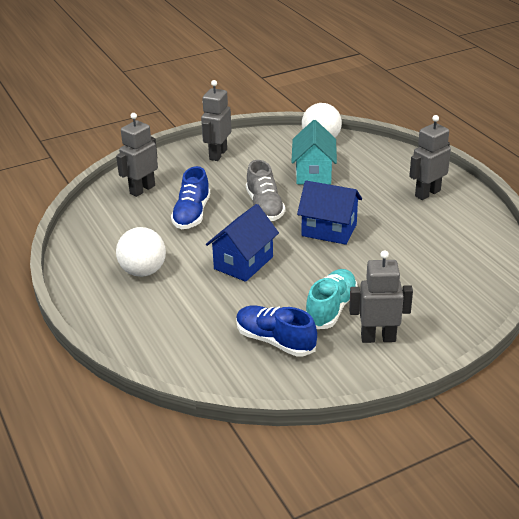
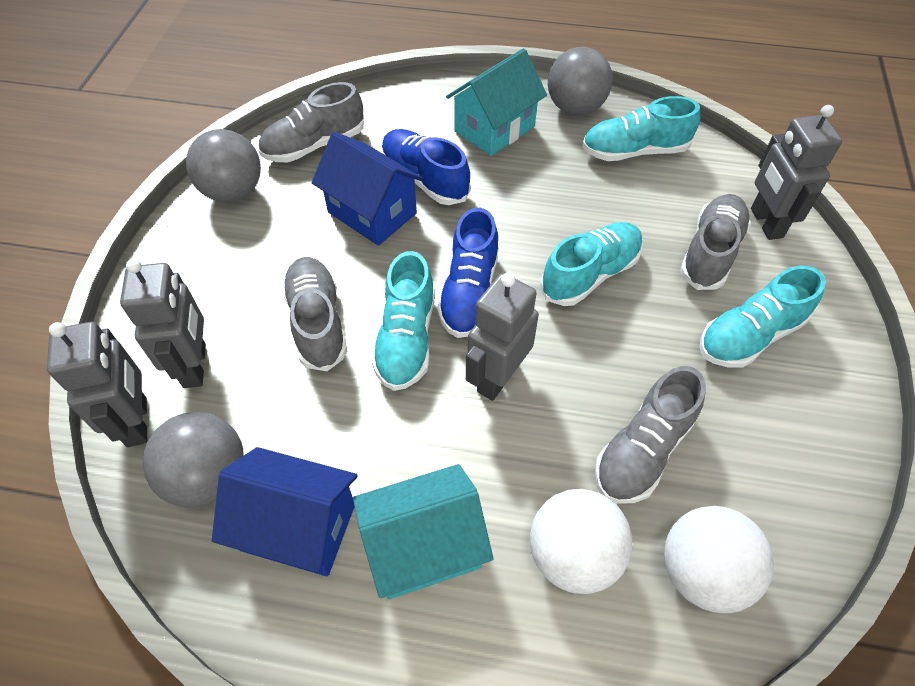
grey ball: 0 -> 3
grey shoe: 1 -> 4
turquoise house: 1 -> 2
turquoise shoe: 1 -> 4

